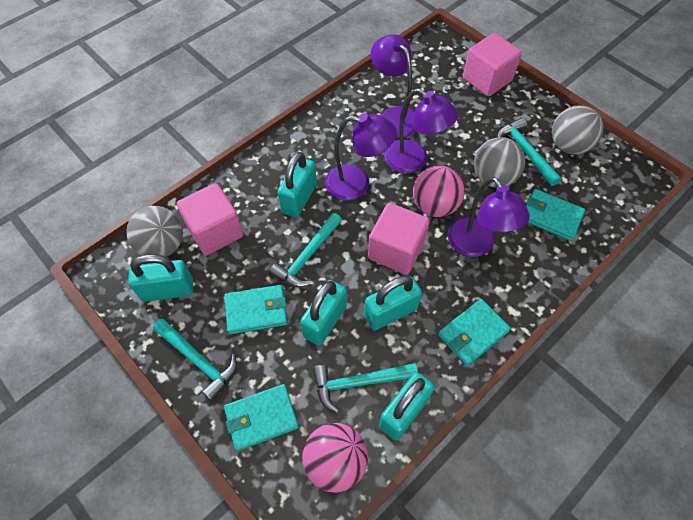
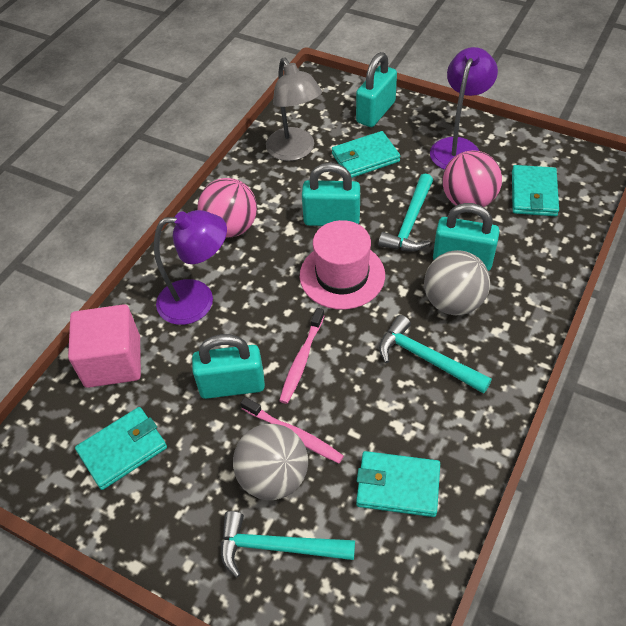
grey ball: 3 -> 2
grey lamp: 0 -> 1
pink cube: 3 -> 1
pink hat: 0 -> 1
pink toothbrush: 0 -> 2
purple lamp: 4 -> 2
turquoise hammer: 4 -> 3
turquoise padlock: 5 -> 4

